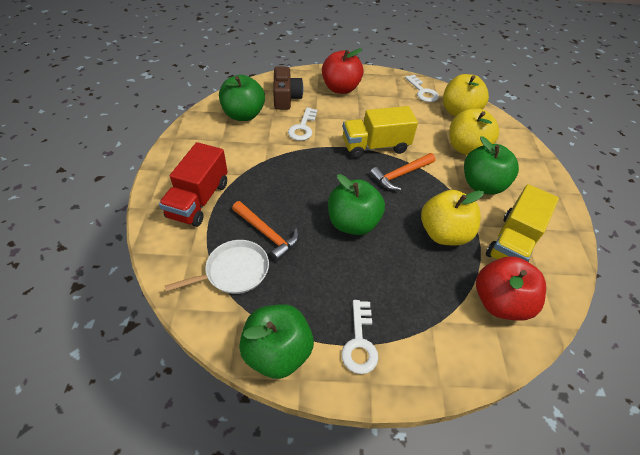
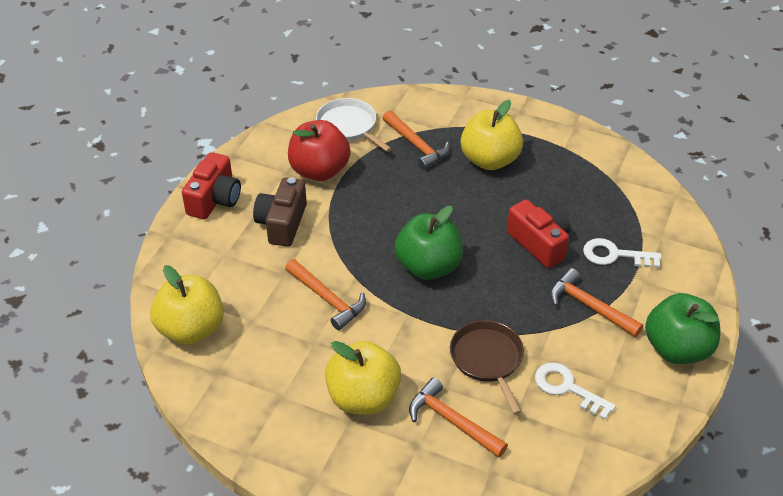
brown pan: 0 -> 1
green apple: 4 -> 2
orange hammer: 2 -> 4
red apple: 2 -> 1
red camera: 0 -> 2
red truck: 1 -> 0
white key: 3 -> 2
yellow truck: 2 -> 0

